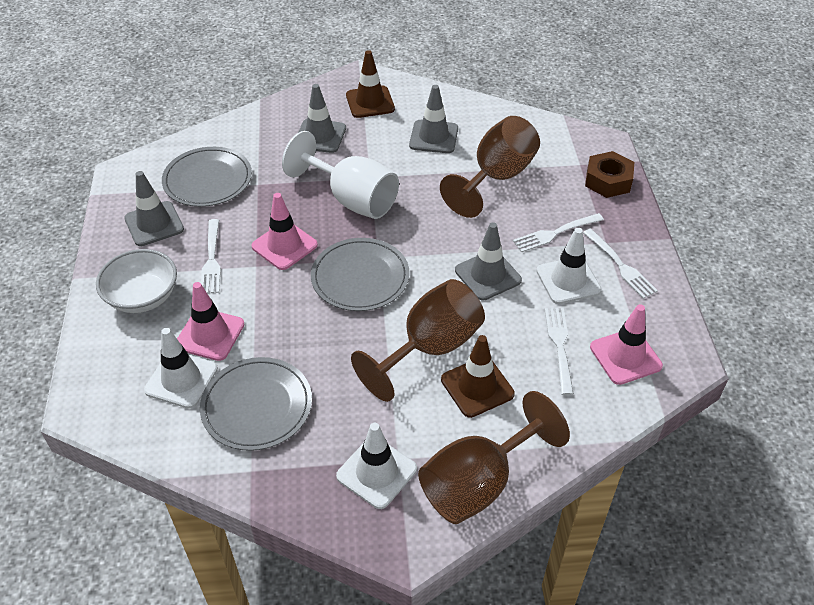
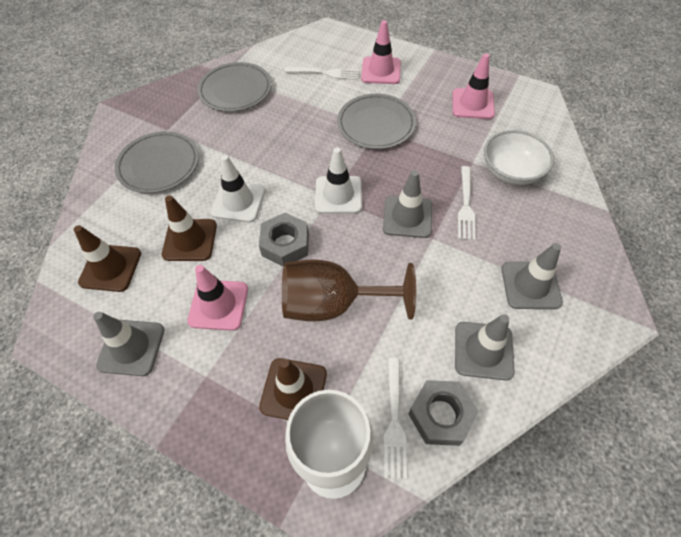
brown goblet: 3 -> 1
brown nut: 1 -> 0
brown traffic cone: 2 -> 3
grey nut: 0 -> 2
white fork: 4 -> 3
white traffic cone: 3 -> 2

